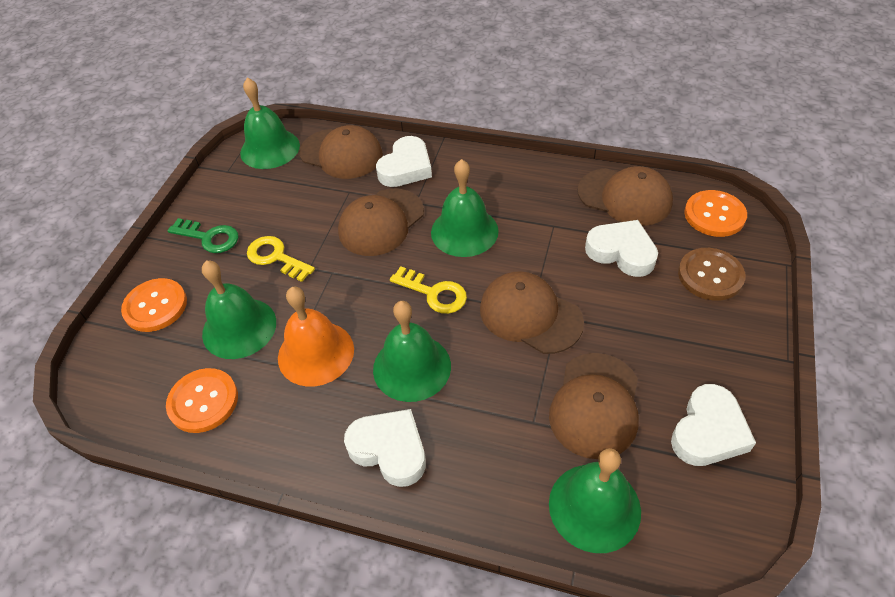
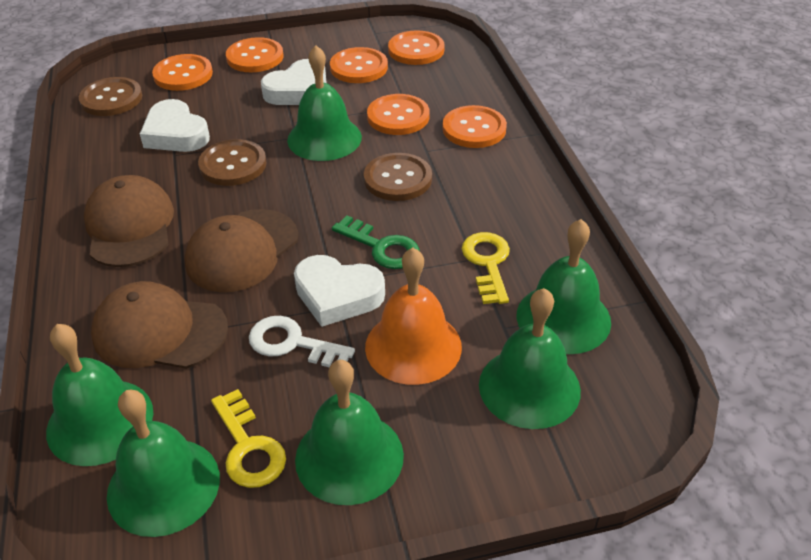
brown button: 1 -> 3
brown cap: 5 -> 3
green bell: 5 -> 6
orange button: 3 -> 6
white heart: 4 -> 3
white key: 0 -> 1

